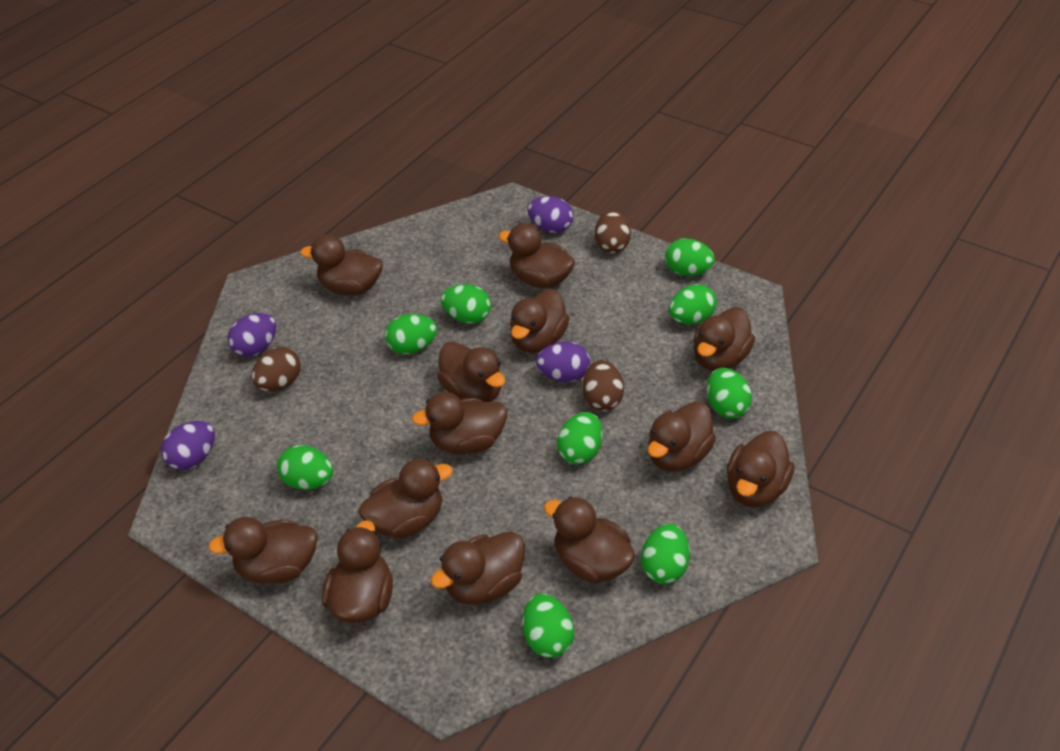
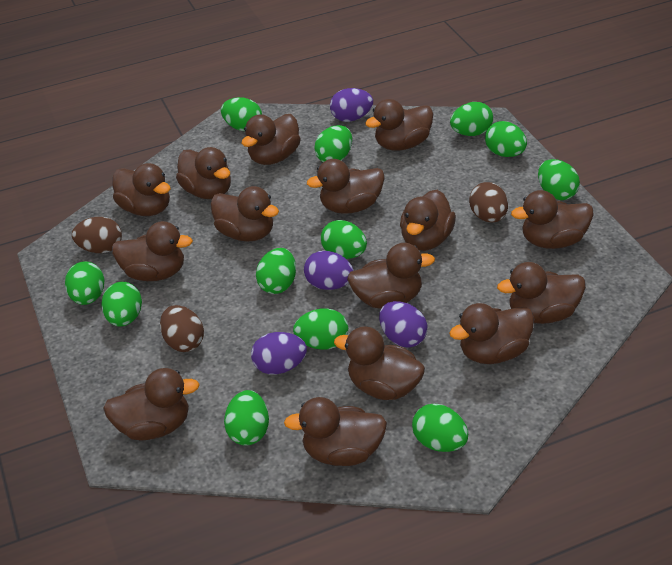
brown duck: 13 -> 15
green egg: 9 -> 12

